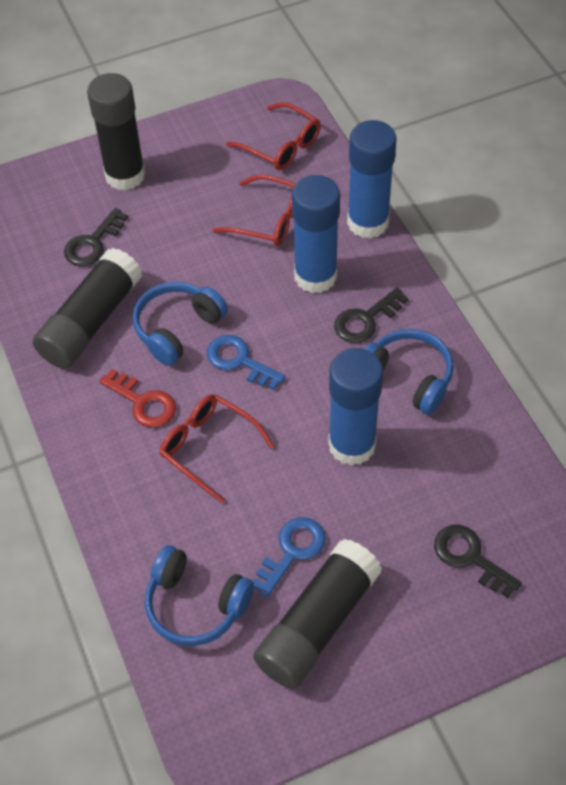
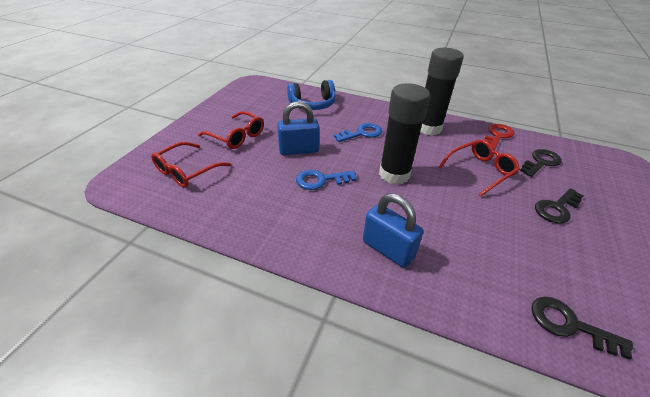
black glue stick: 3 -> 2
blue glue stick: 3 -> 0
blue headphones: 3 -> 1
blue padlock: 0 -> 2

